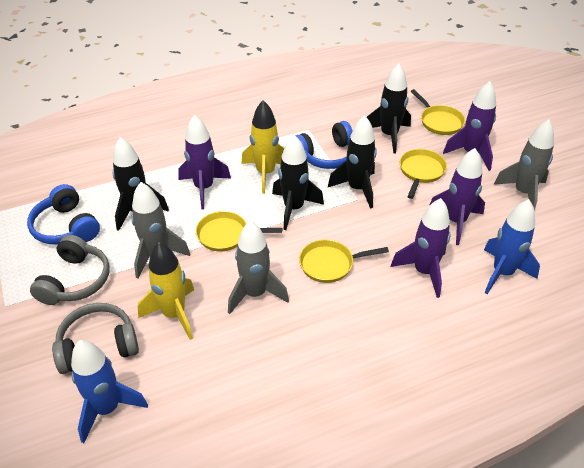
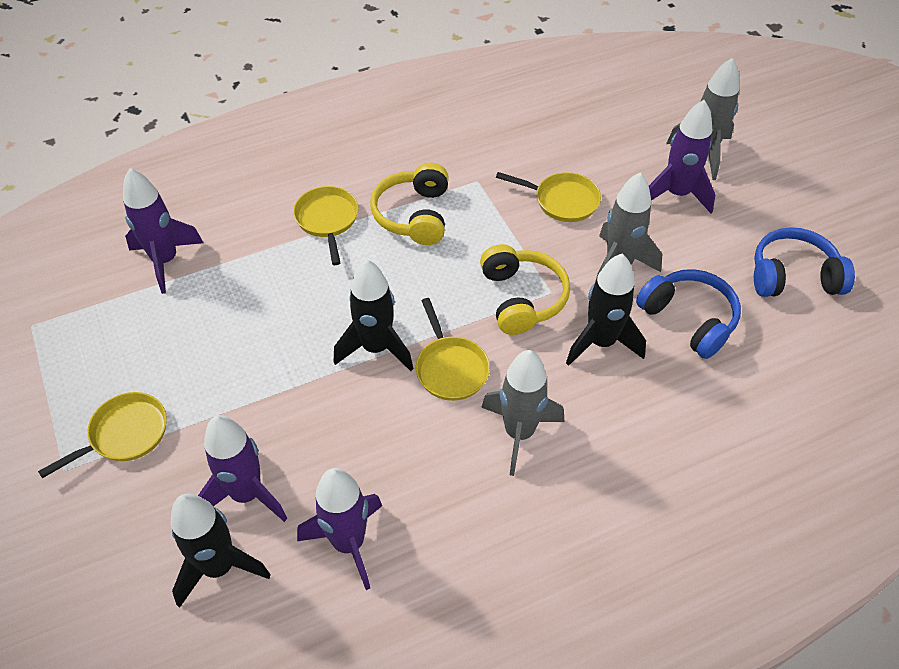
black rocket: 4 -> 3
blue rocket: 2 -> 0
grey headphones: 2 -> 0
yellow headphones: 0 -> 2
yellow rocket: 2 -> 0

